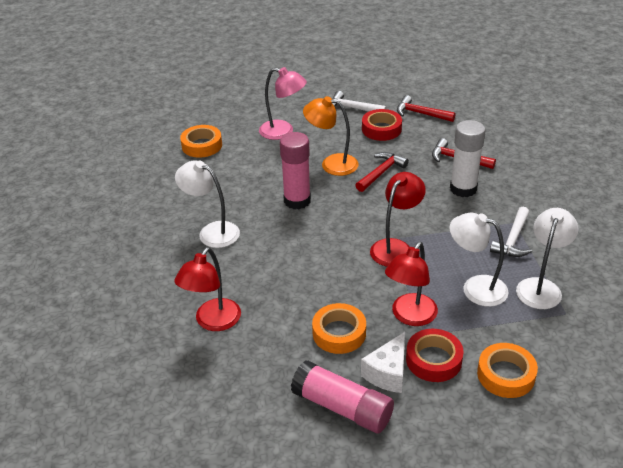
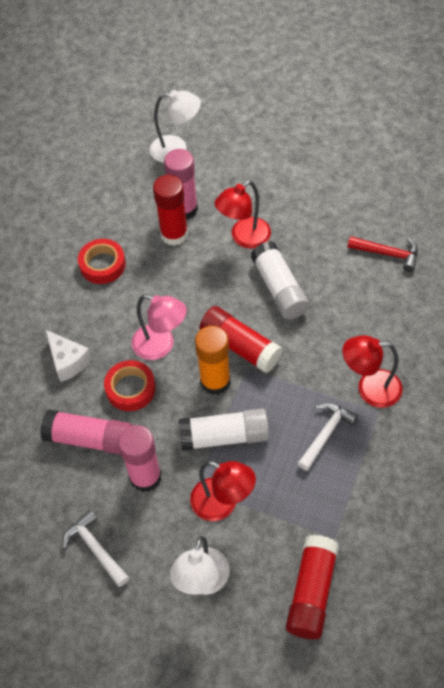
orange glue stick: 0 -> 1
orange lamp: 1 -> 0
orange tape: 3 -> 0
pink glue stick: 2 -> 3
red glue stick: 0 -> 3
red hammer: 3 -> 1
white glue stick: 1 -> 2
white lamp: 3 -> 2

